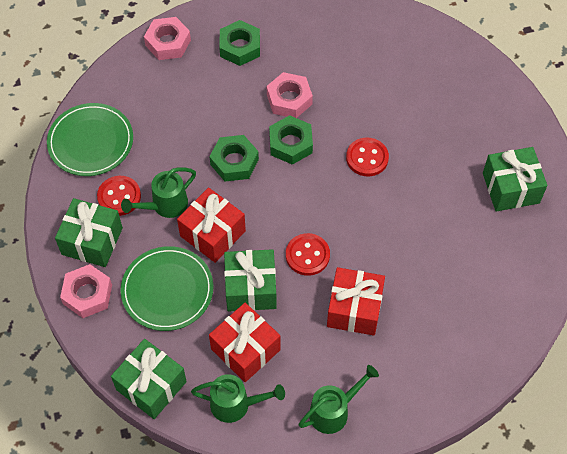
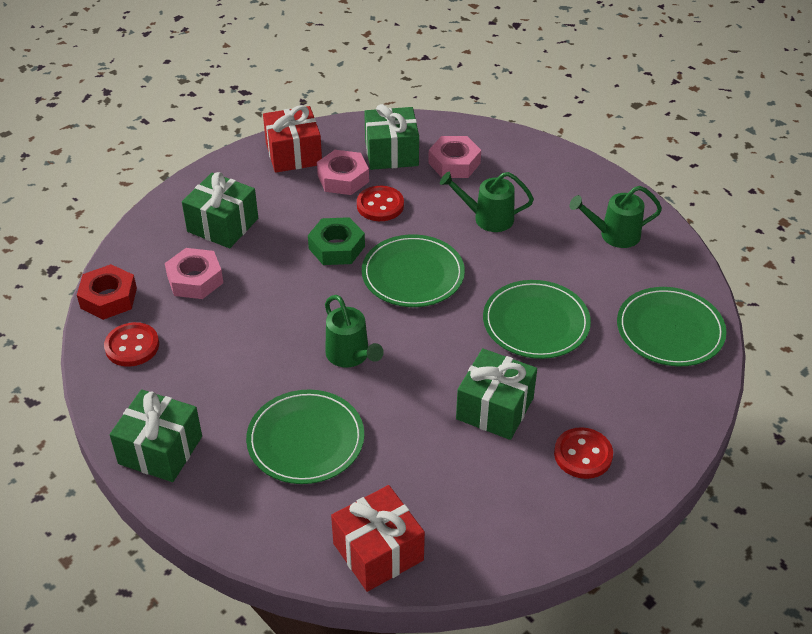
green nut: 3 -> 1
green plate: 2 -> 4
red gift: 3 -> 2
red nut: 0 -> 1

